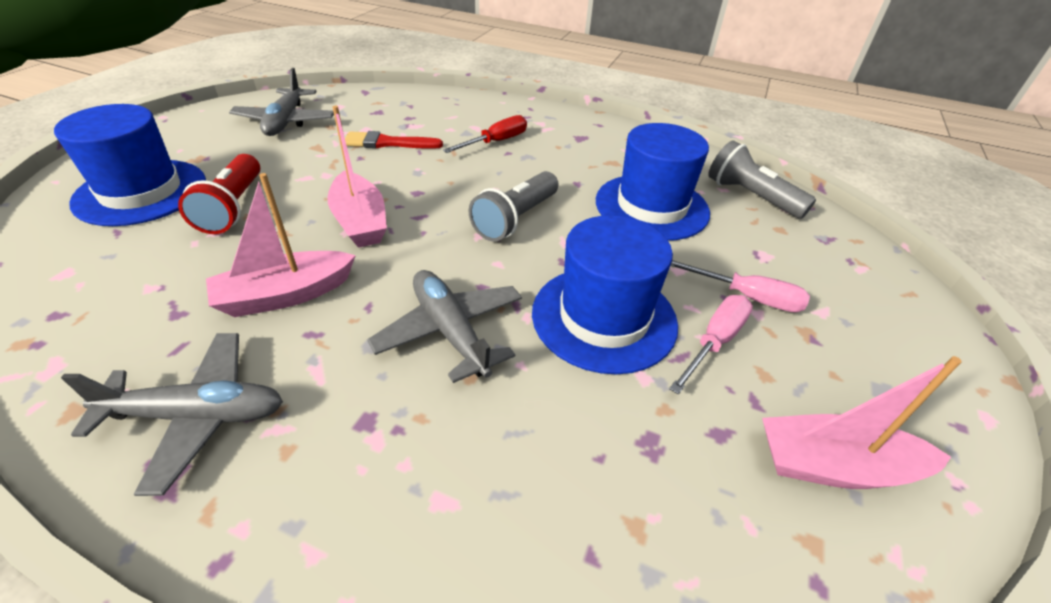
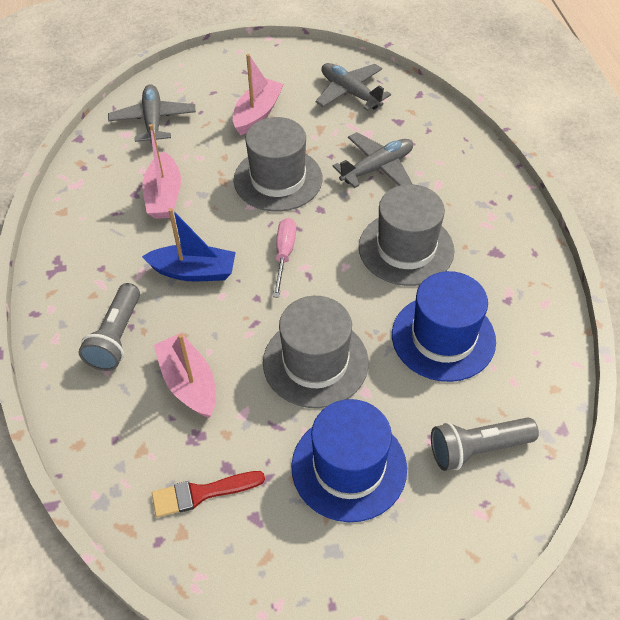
blue boat: 0 -> 1
blue hat: 3 -> 2
grey hat: 0 -> 3
pink screwdriver: 2 -> 1
red flashlight: 1 -> 0
red screwdriver: 1 -> 0

